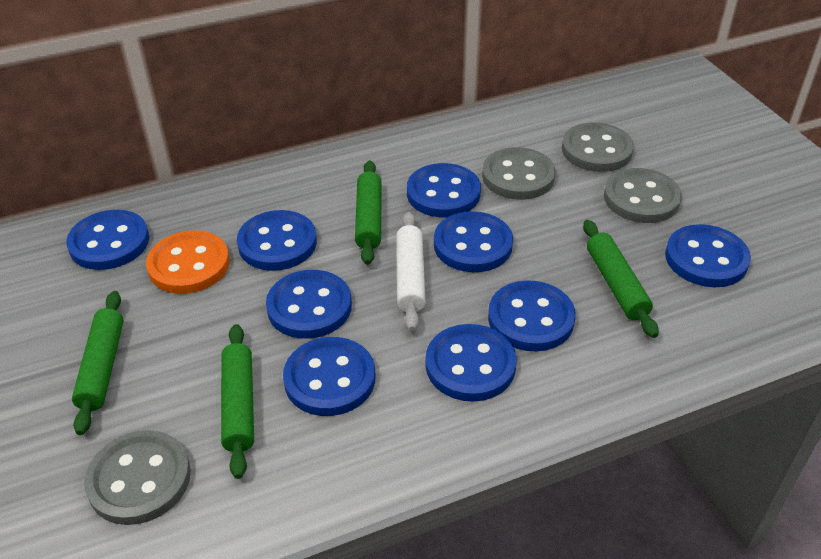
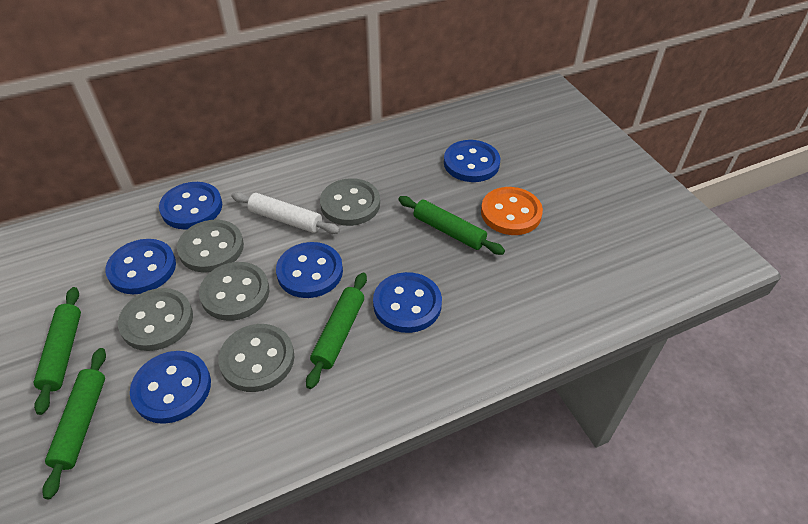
blue button: 9 -> 6
grey button: 4 -> 5

